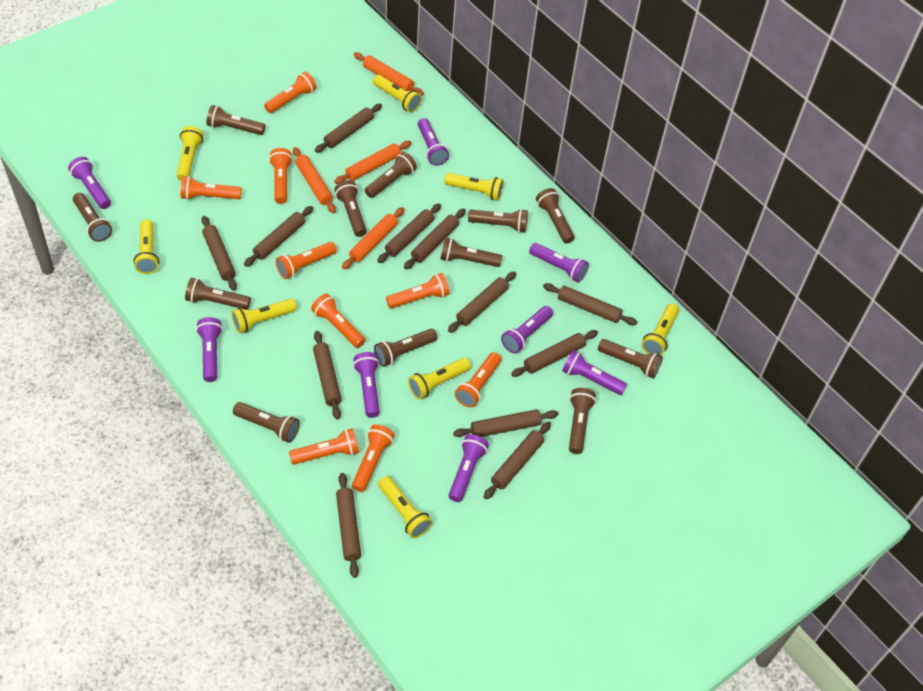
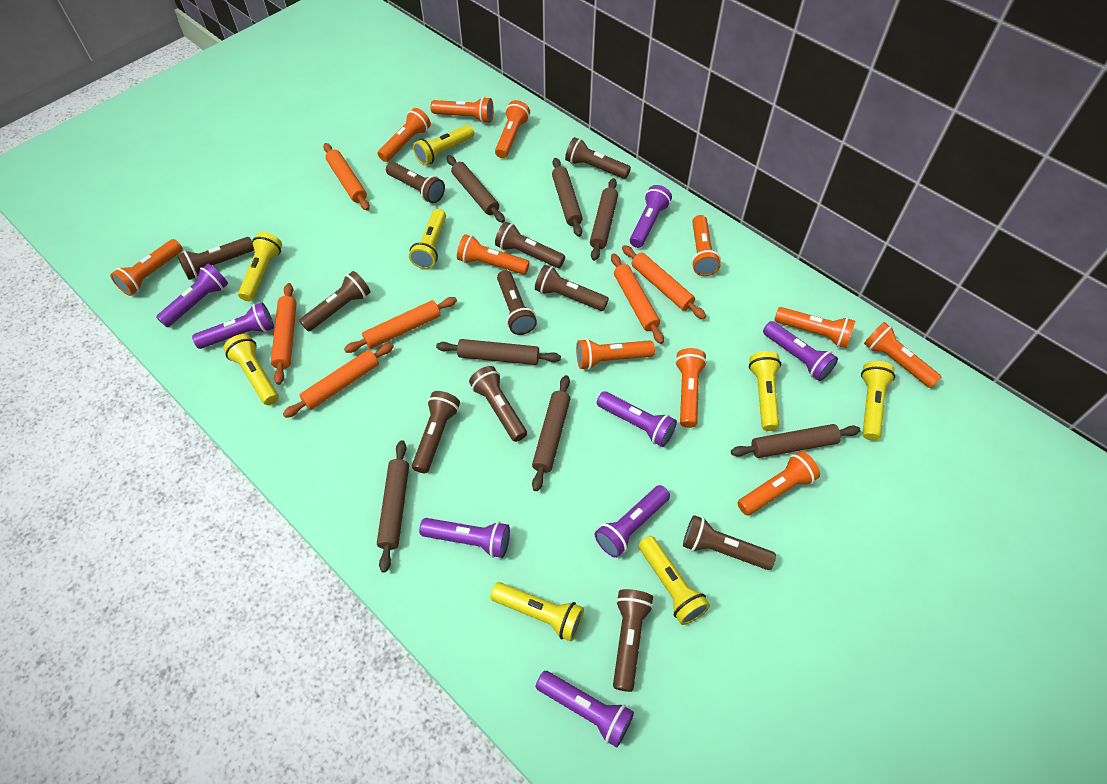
brown flashlight: 12 -> 11
brown rolling pin: 12 -> 7
orange flashlight: 9 -> 11
orange rolling pin: 4 -> 6

